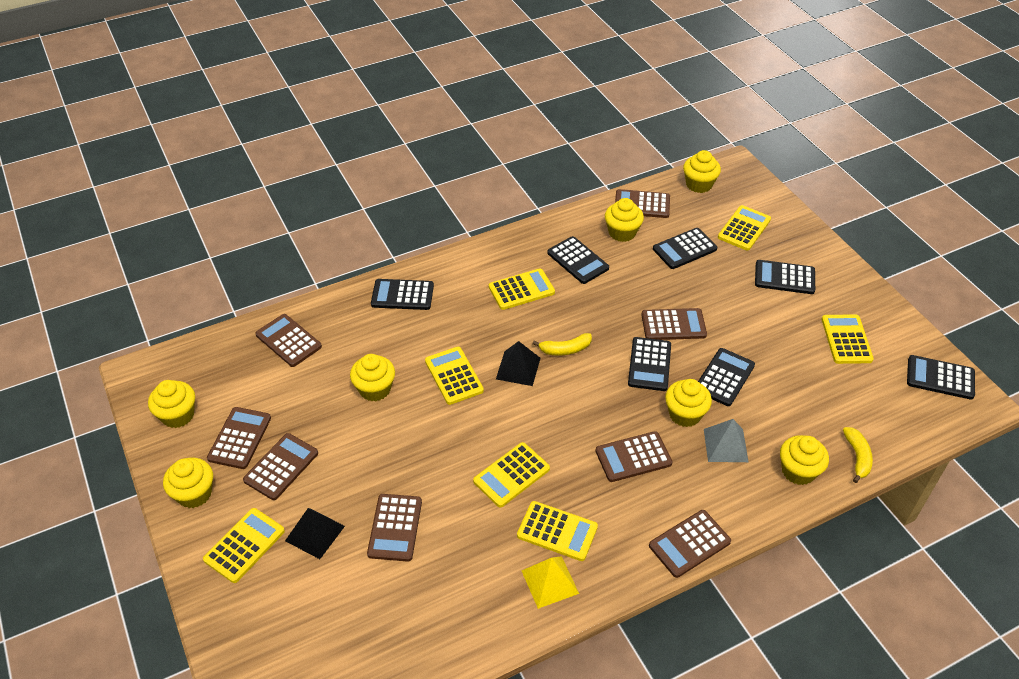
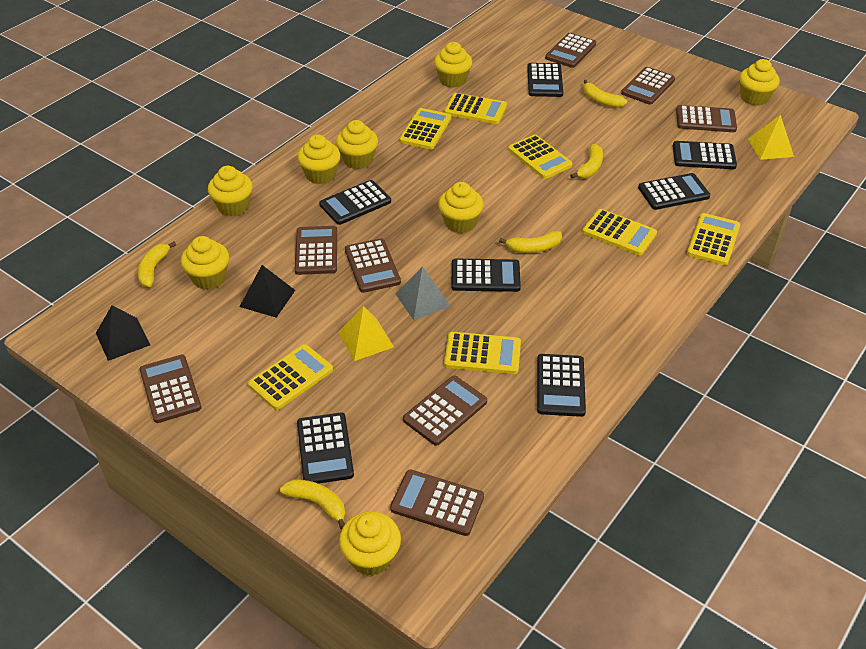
yellow banana: 2 -> 5
yellow cupcake: 7 -> 8
yellow pyramid: 1 -> 2

